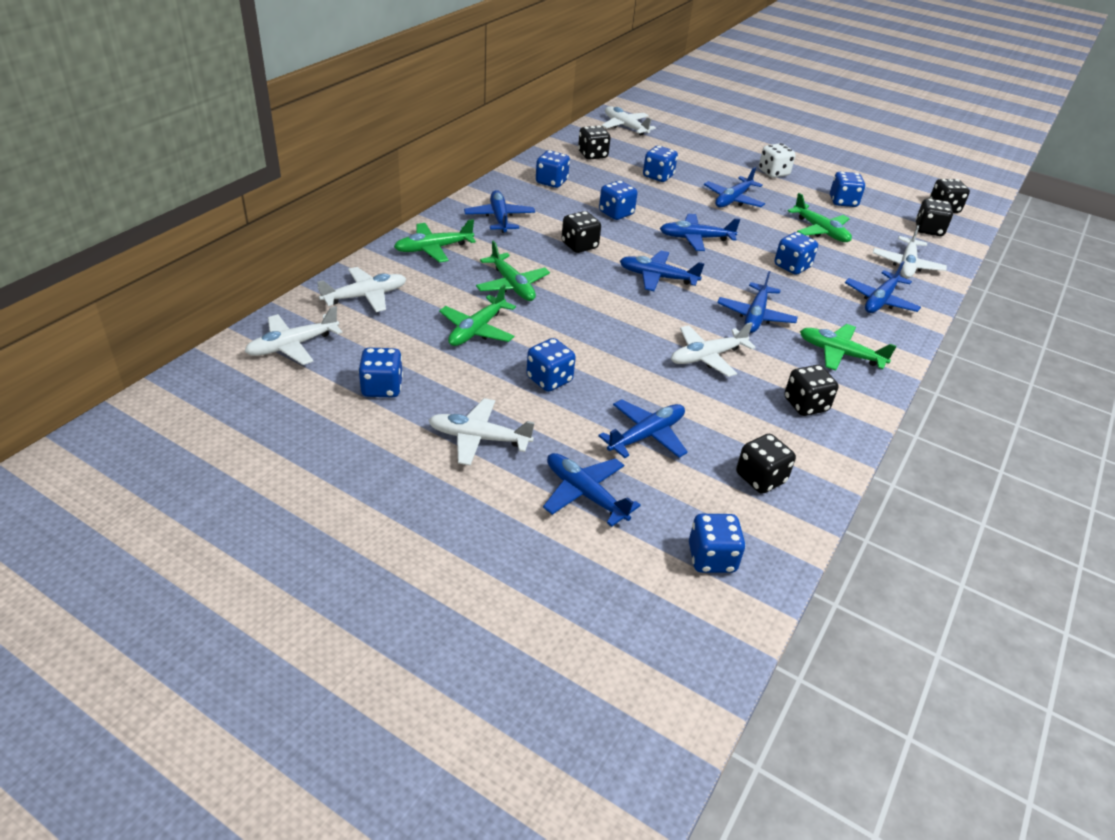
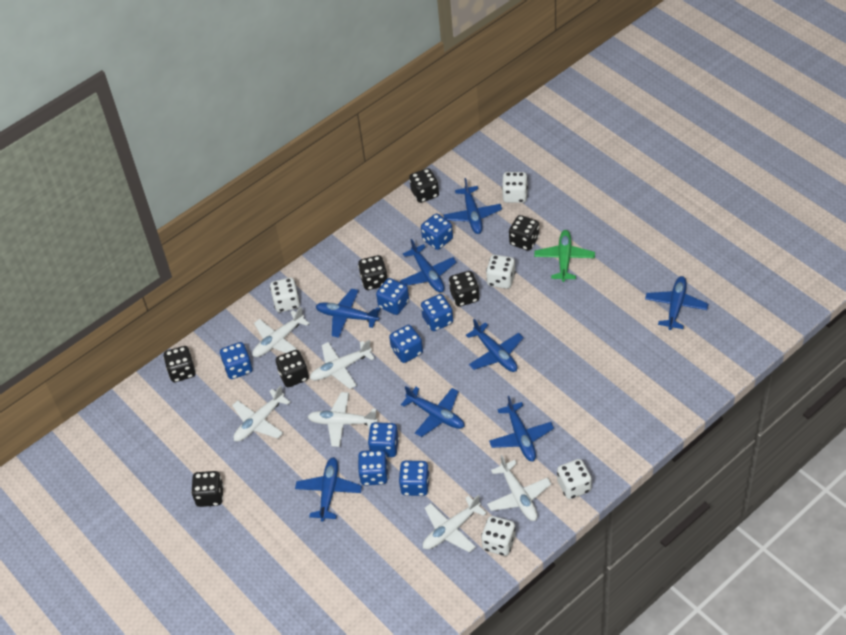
black dice: 6 -> 7
green plane: 5 -> 1
white dice: 1 -> 5

